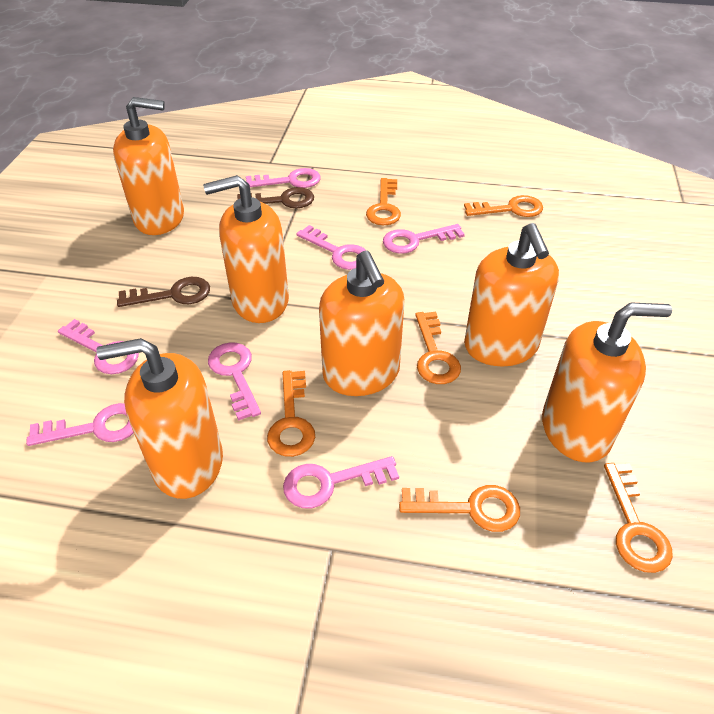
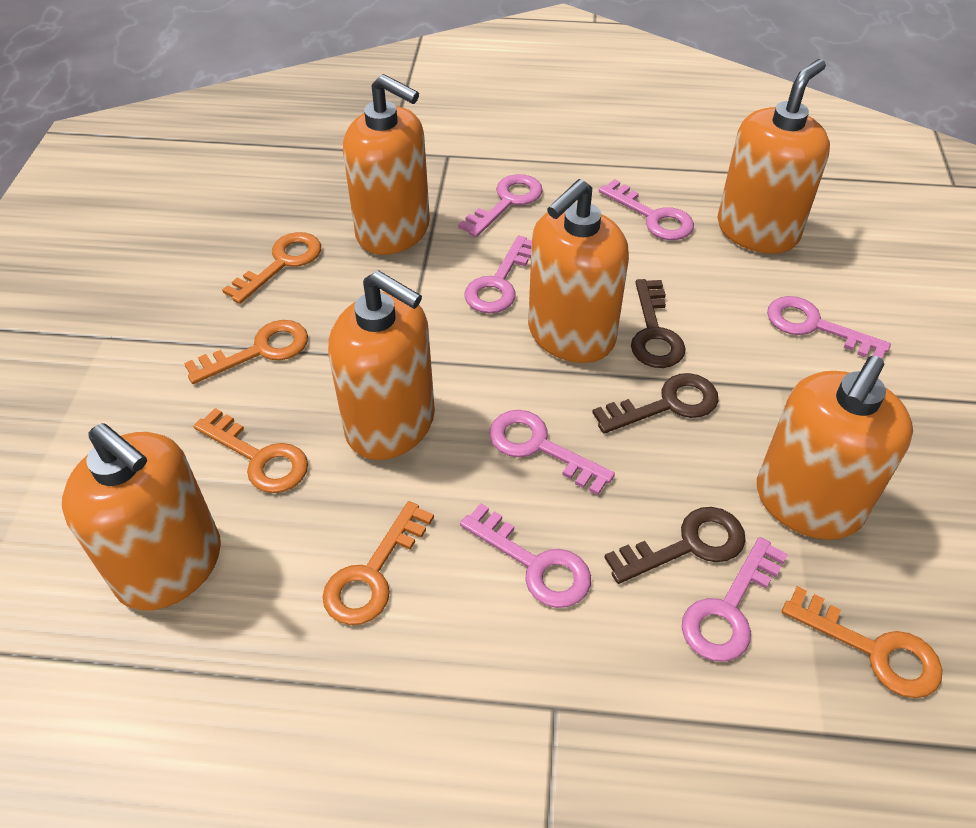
brown key: 2 -> 3
orange key: 6 -> 5

